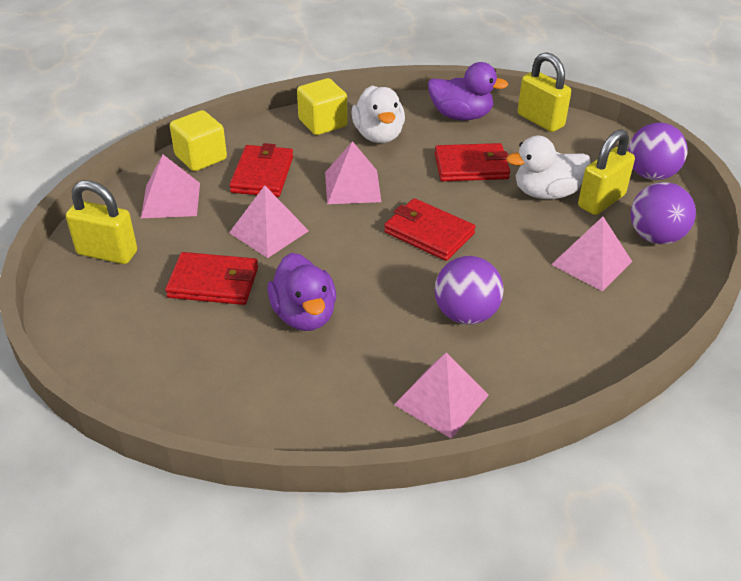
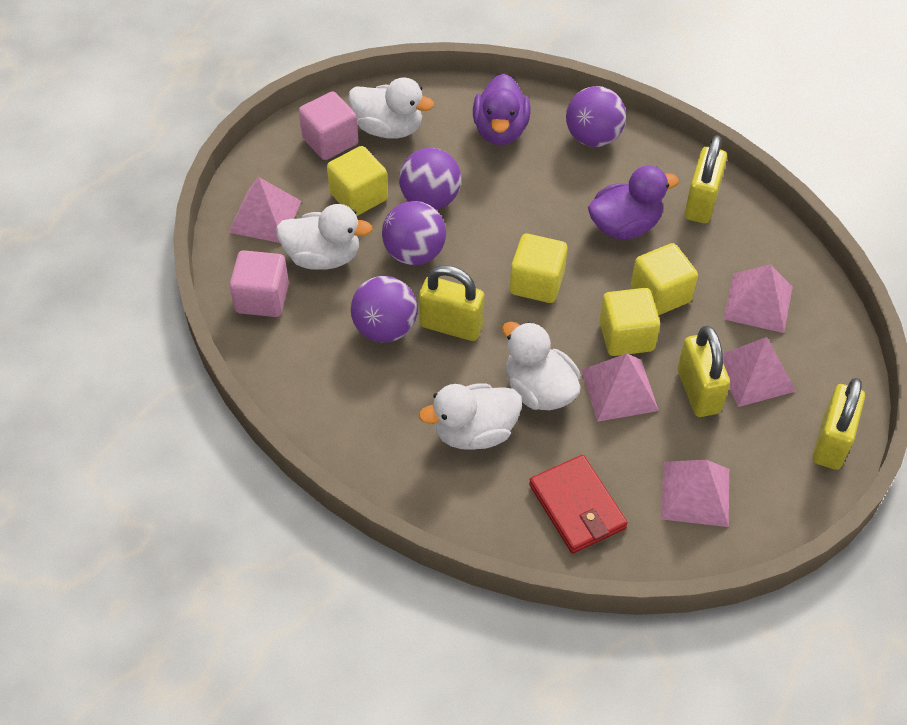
pink cube: 0 -> 2
purple ball: 3 -> 4
red wallet: 4 -> 1
white duck: 2 -> 4
yellow cube: 2 -> 4
yellow padlock: 3 -> 4

